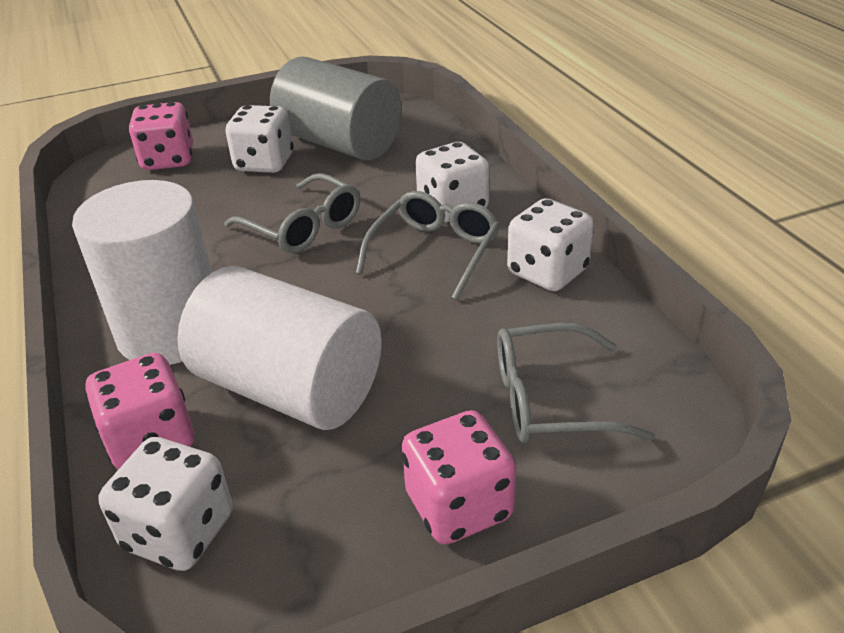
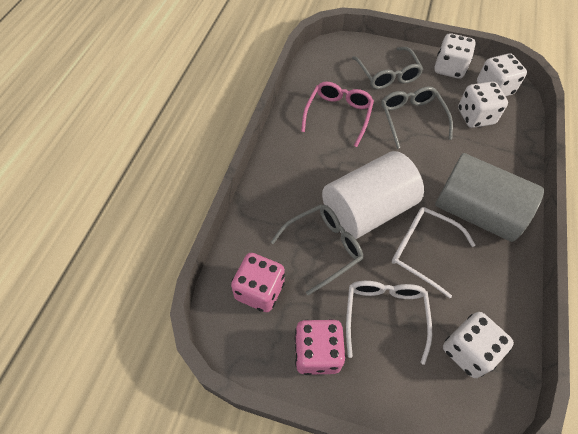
pink dice: 3 -> 2
pink glasses: 0 -> 1
white cylinder: 2 -> 1
white glasses: 0 -> 2

